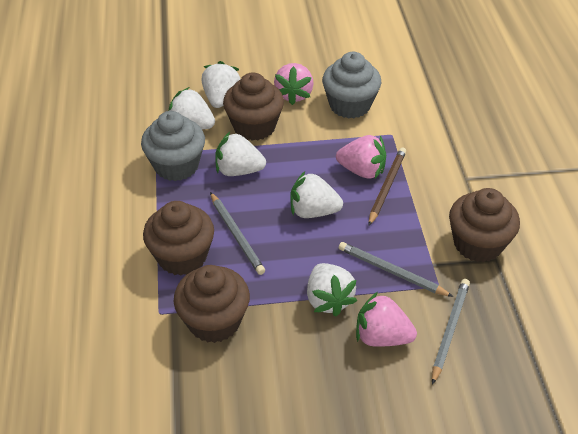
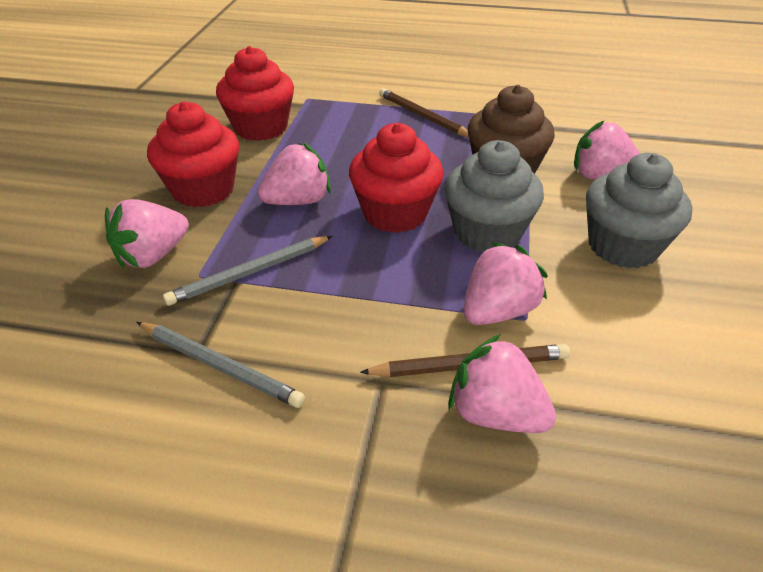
brown cupcake: 4 -> 1
brown pencil: 1 -> 2
grey pencil: 3 -> 2
pink strawberry: 3 -> 5
red cupcake: 0 -> 3
white strawberry: 5 -> 0

